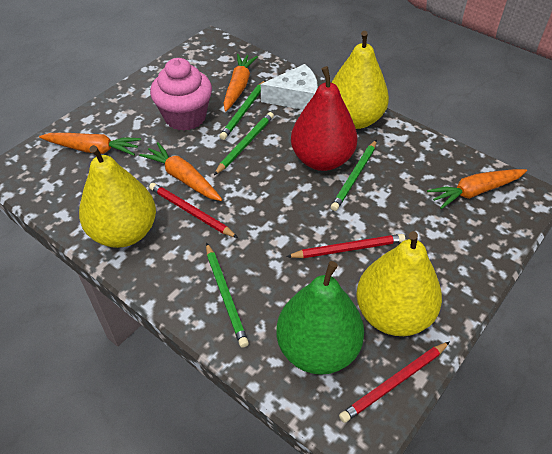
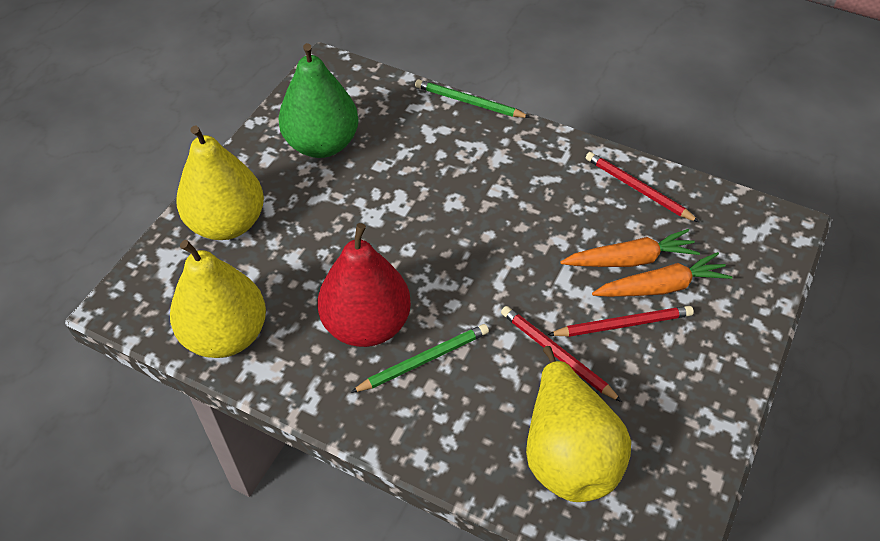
green pencil: 4 -> 2
orange carrot: 4 -> 2
pink cupcake: 1 -> 0
white cheese: 1 -> 0

